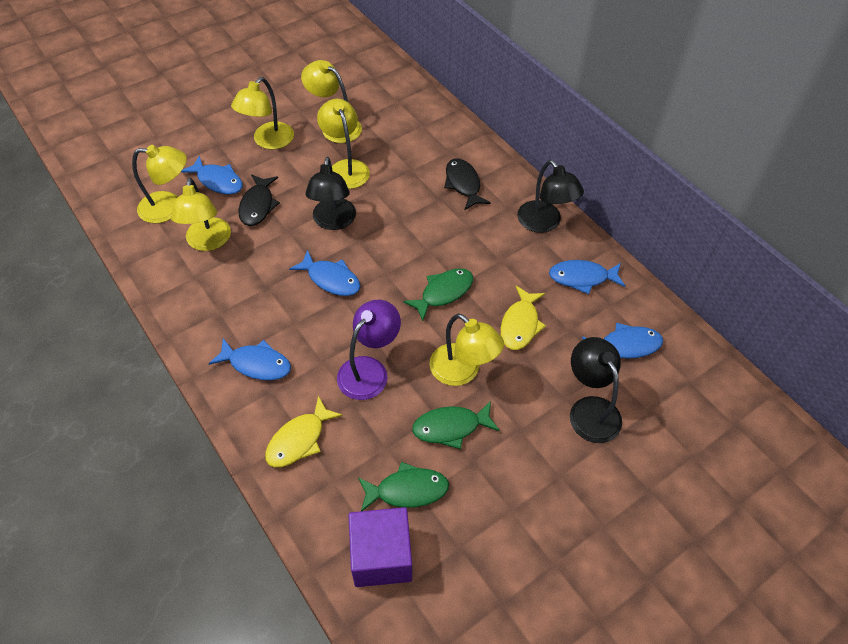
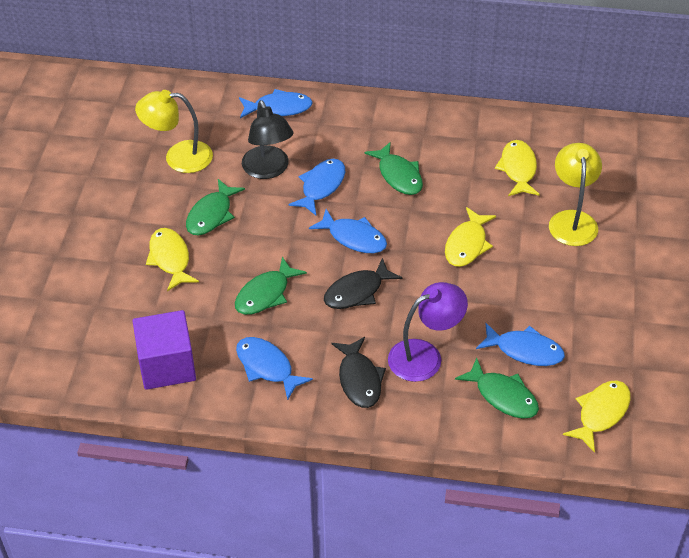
black lamp: 3 -> 1
green fish: 3 -> 4
yellow fish: 2 -> 4
yellow lamp: 6 -> 2

